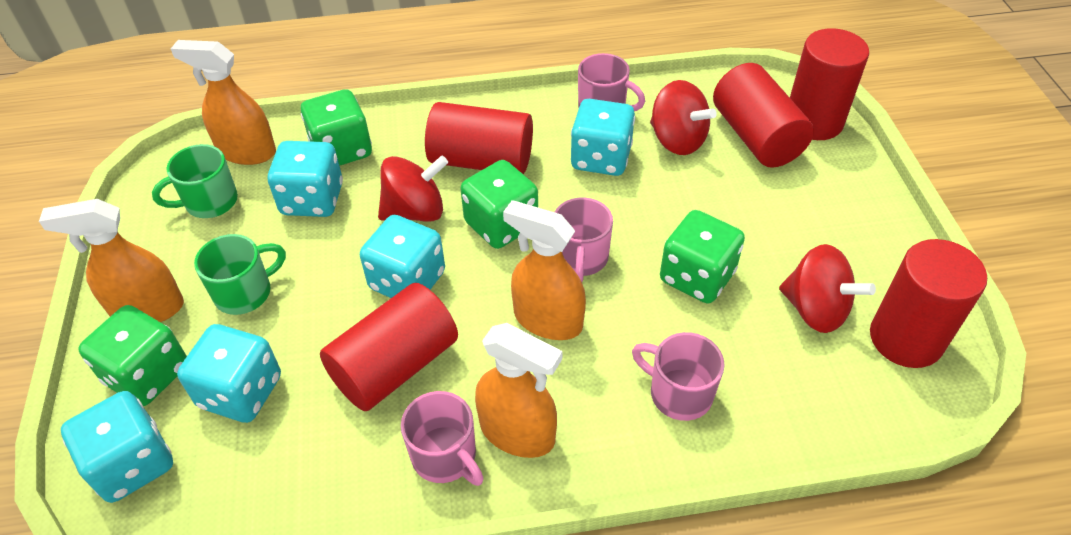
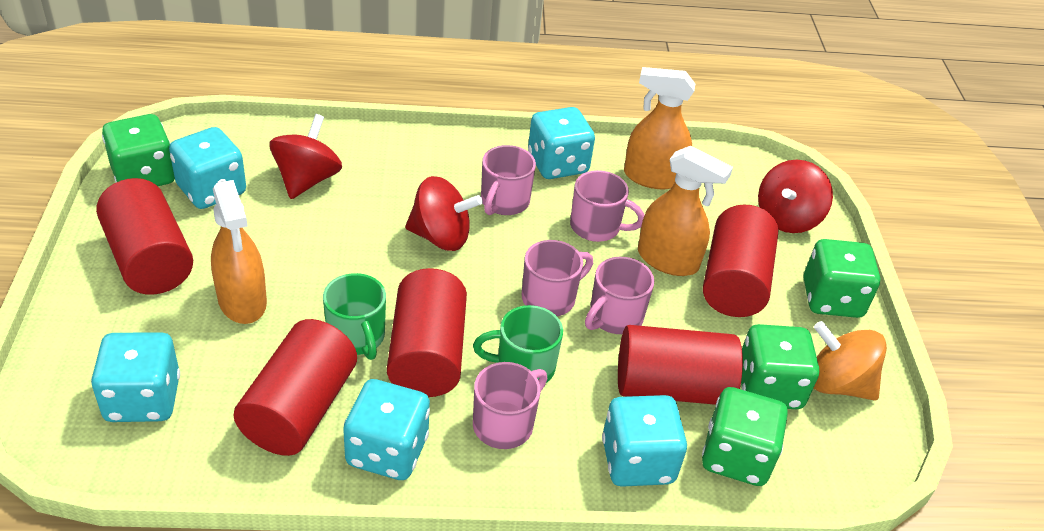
orange spinning top: 0 -> 1
orange spray bottle: 4 -> 3
pink mug: 4 -> 5

